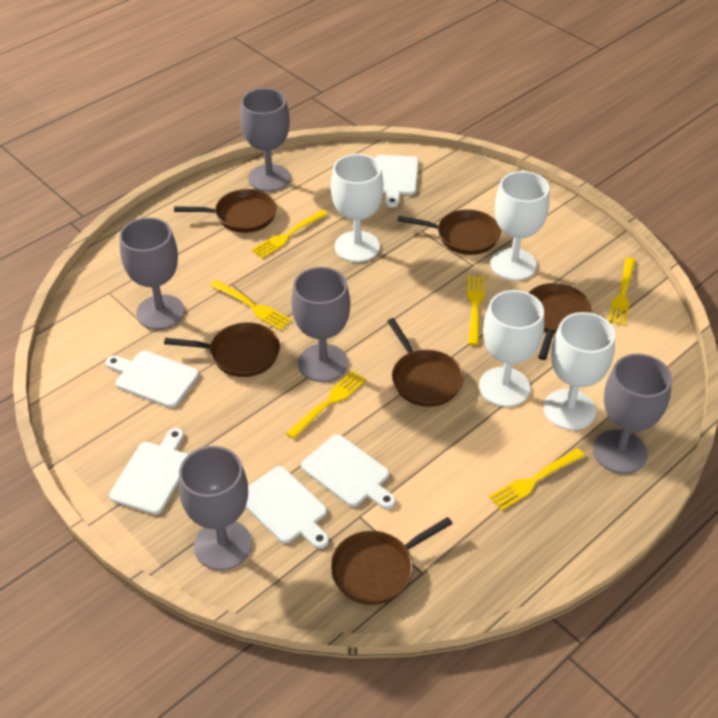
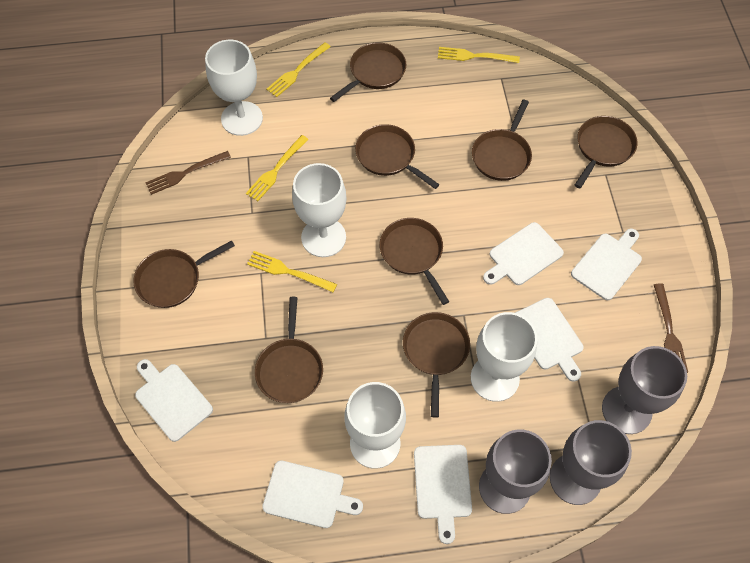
brown fork: 0 -> 2
brown pan: 6 -> 8
grey goblet: 5 -> 3
white cutting board: 5 -> 6
yellow fork: 6 -> 4

